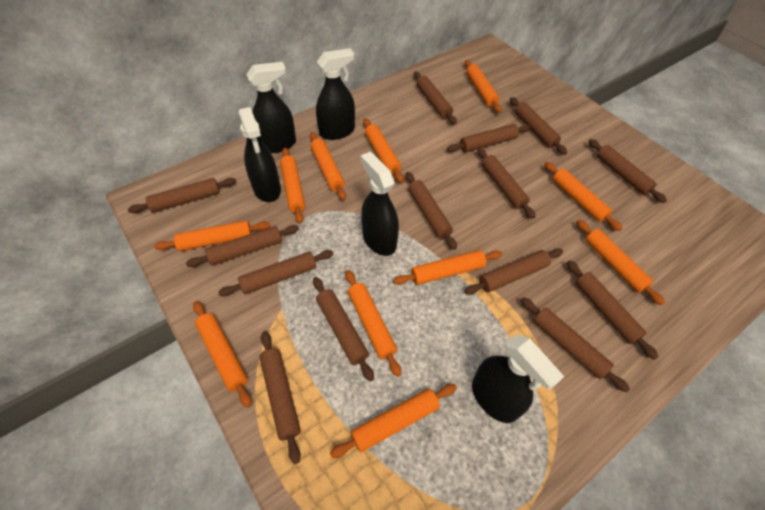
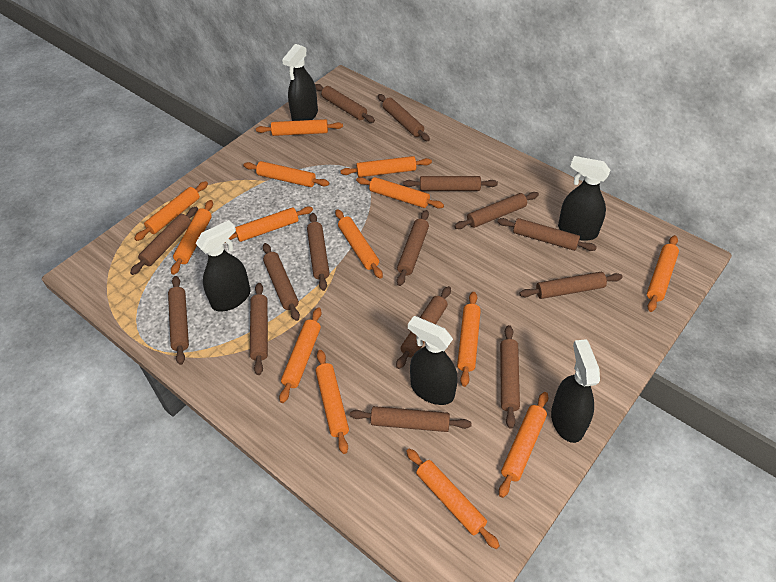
brown rolling pin: 14 -> 15
orange rolling pin: 11 -> 14

